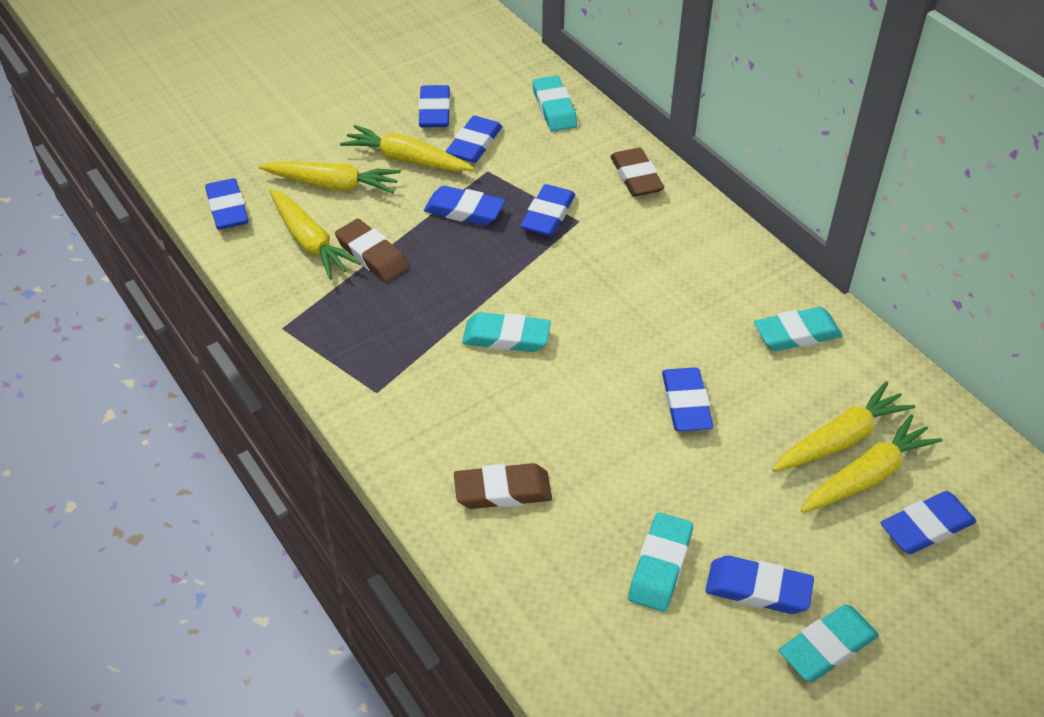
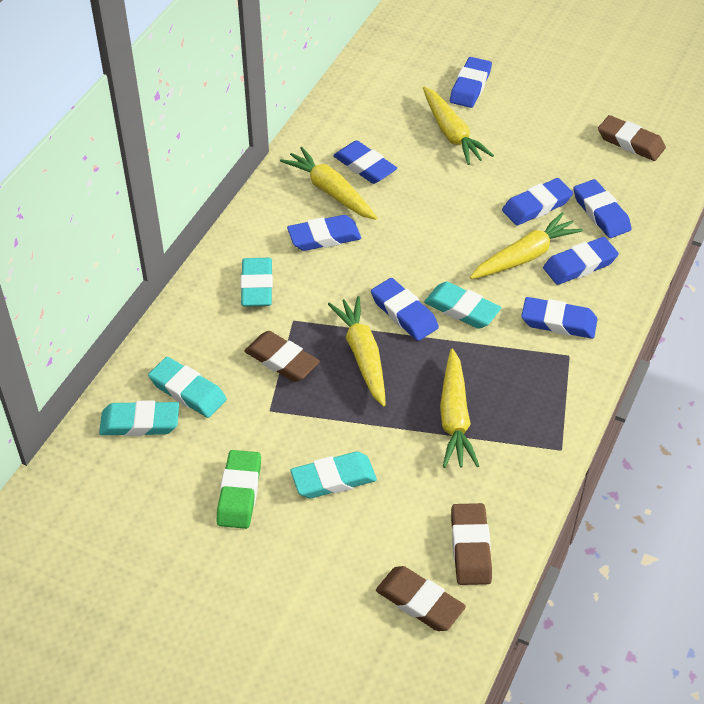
brown eraser: 3 -> 4
green eraser: 0 -> 1

